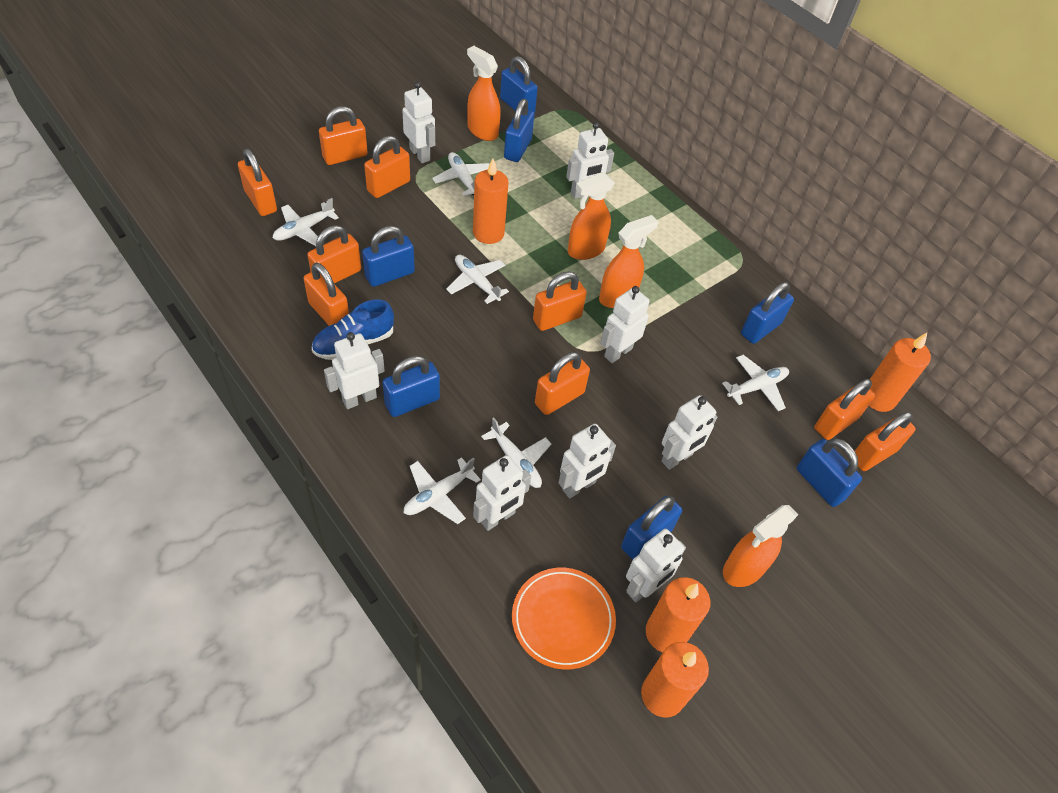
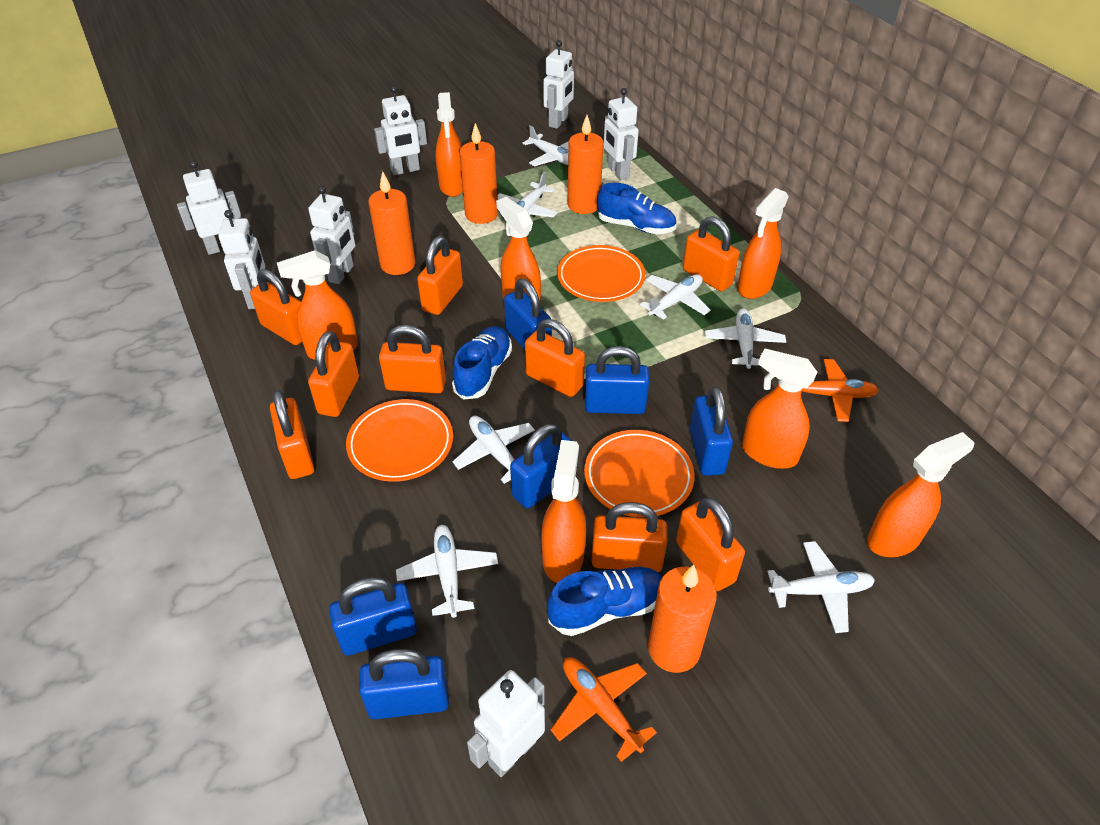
blue padlock: 7 -> 6
blue shoe: 1 -> 3
orange plane: 0 -> 2
orange plate: 1 -> 3
orange spray bottle: 4 -> 7
white plane: 6 -> 7
white robot: 8 -> 7

